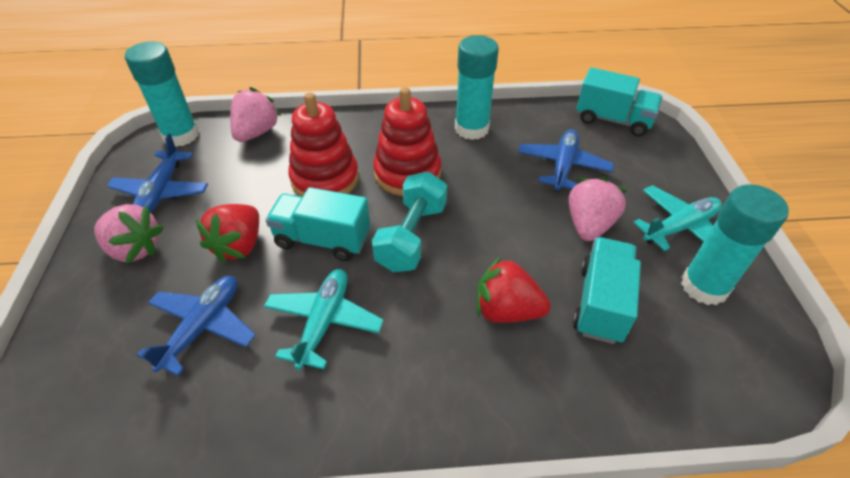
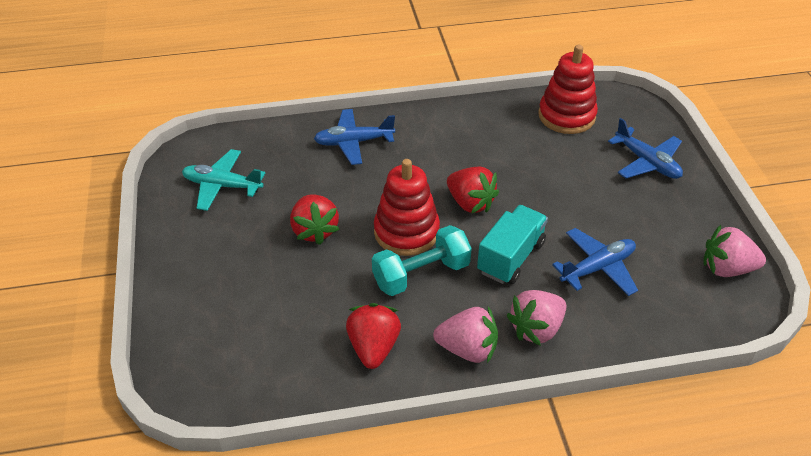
red strawberry: 2 -> 3
turquoise glue stick: 3 -> 0
turquoise plane: 2 -> 1
turquoise truck: 3 -> 1

